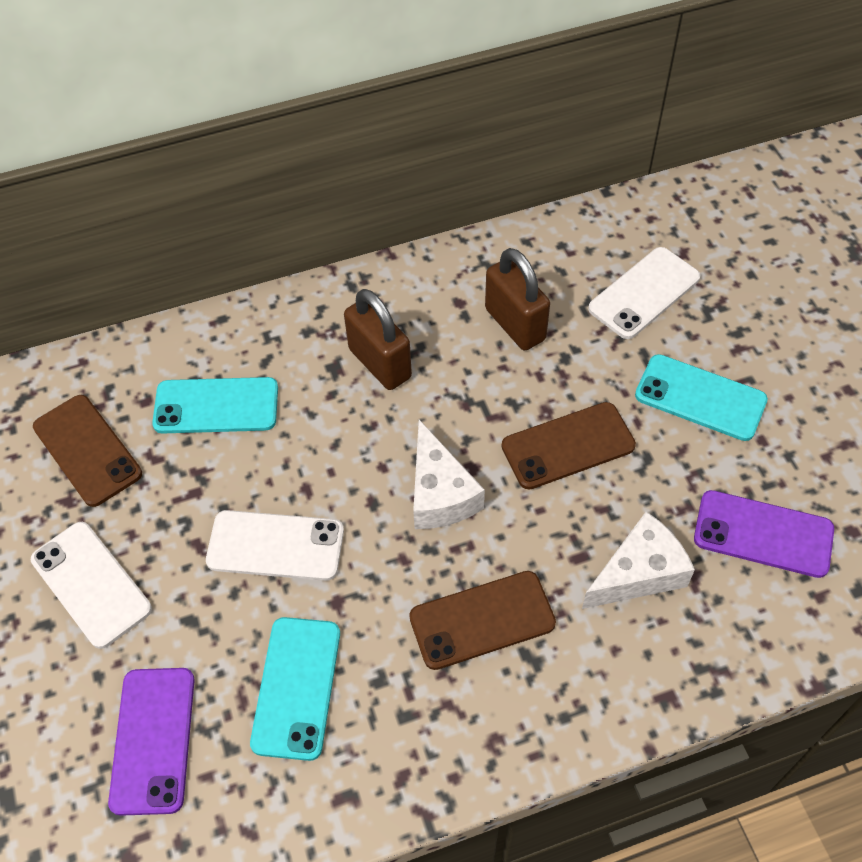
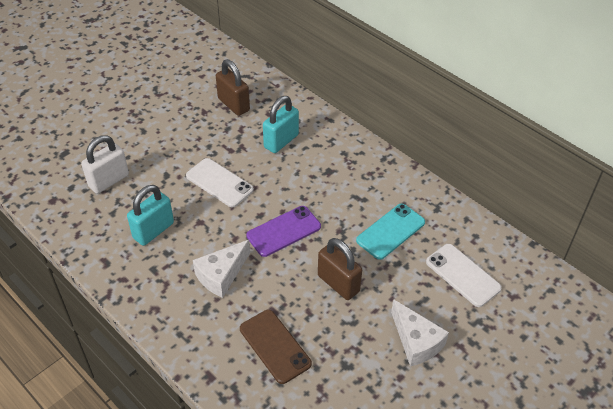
brown phone: 3 -> 1
purple phone: 2 -> 1
turquoise padlock: 0 -> 2
turquoise phone: 3 -> 1
white padlock: 0 -> 1
white phone: 3 -> 2

